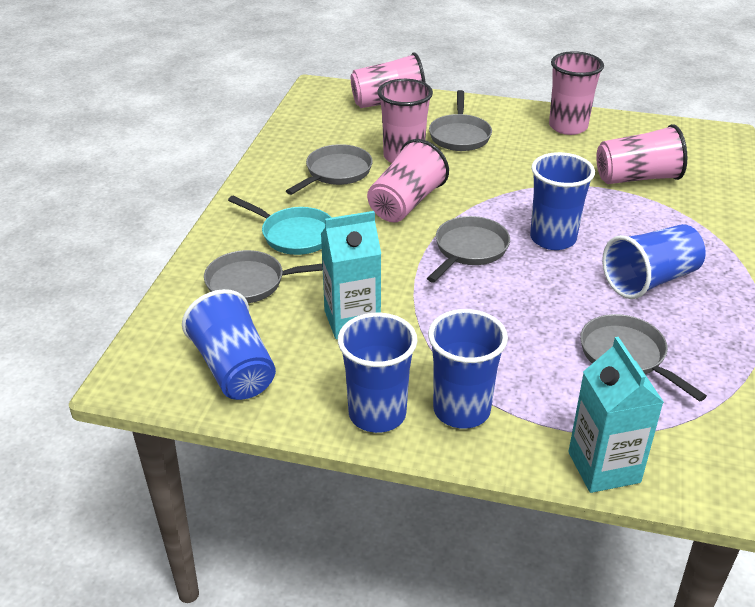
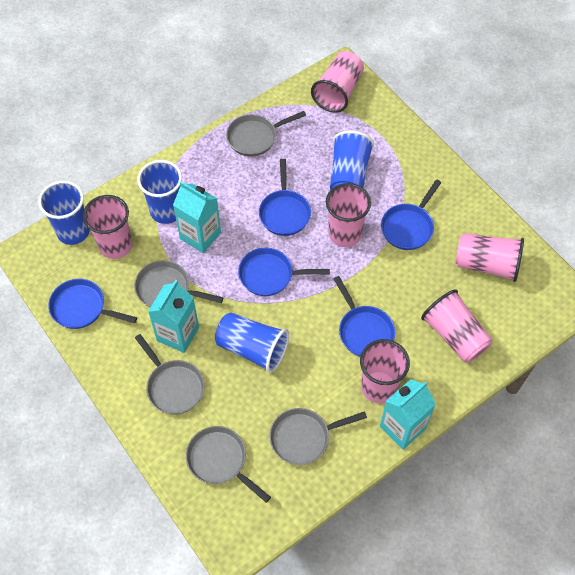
blue cup: 5 -> 4
blue pan: 0 -> 5
pink cup: 5 -> 6
turquoise carton: 2 -> 3
turquoise pan: 1 -> 0

